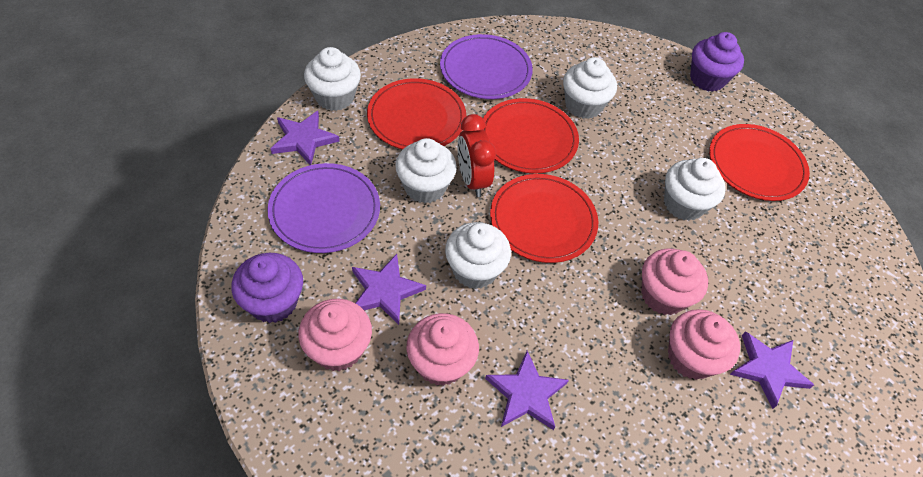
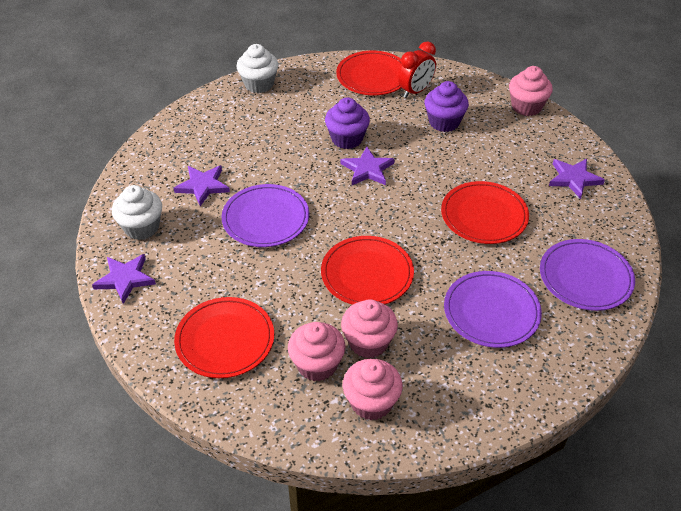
purple plate: 2 -> 3
white cupcake: 5 -> 2

